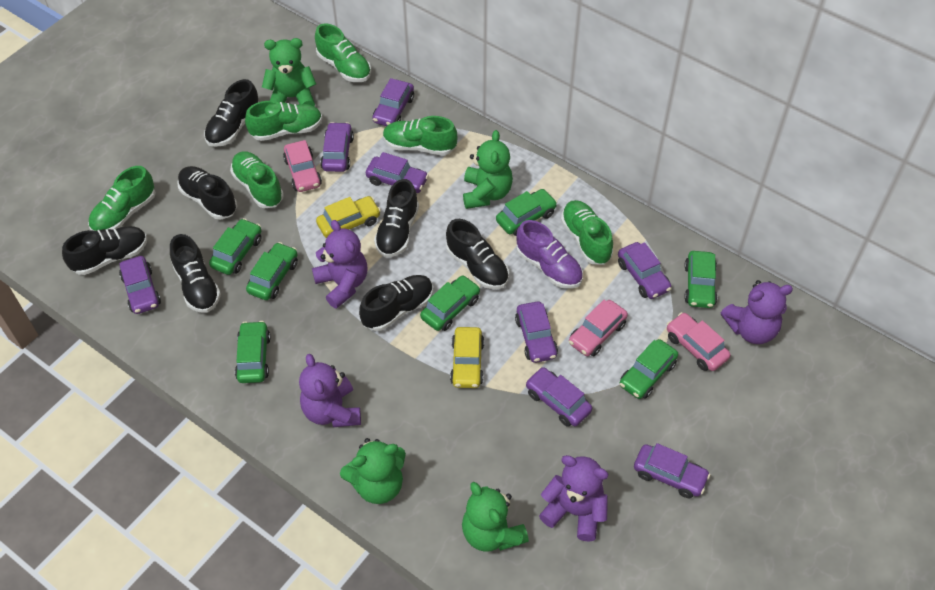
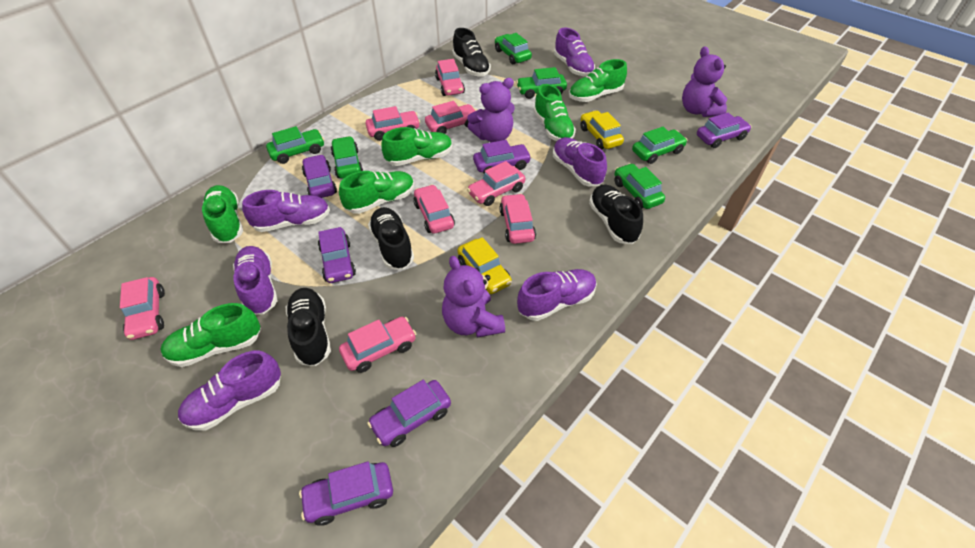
black shoe: 7 -> 4
green car: 7 -> 6
green teddy bear: 4 -> 0
pink car: 3 -> 8
purple car: 8 -> 6
purple shoe: 1 -> 6
purple teddy bear: 4 -> 3

